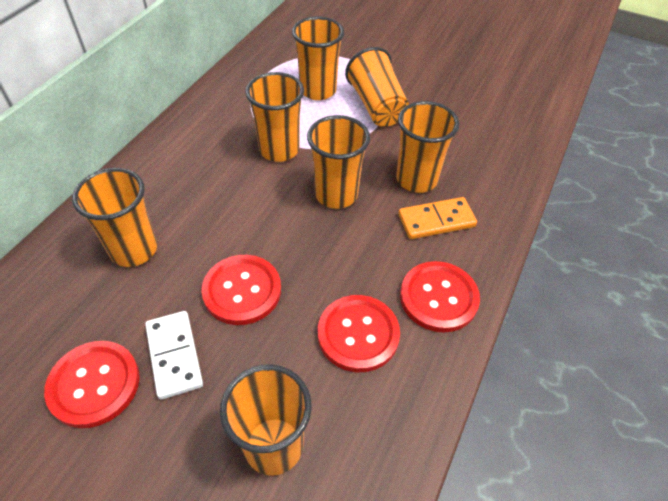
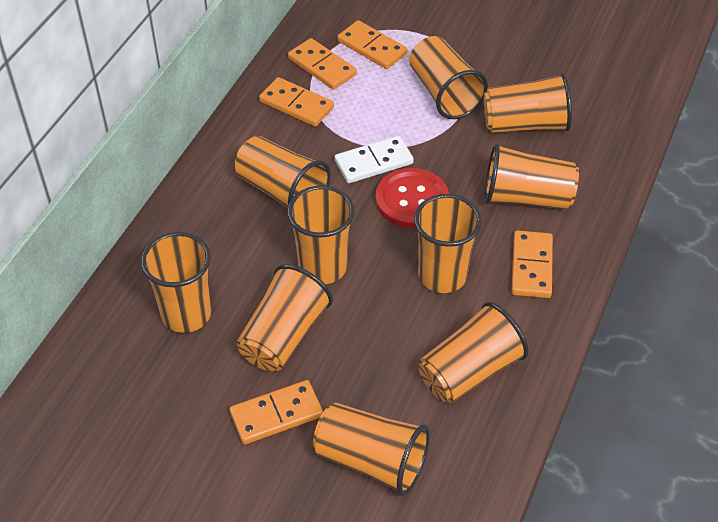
orange cup: 7 -> 10
orange domino: 1 -> 5
red button: 4 -> 1

